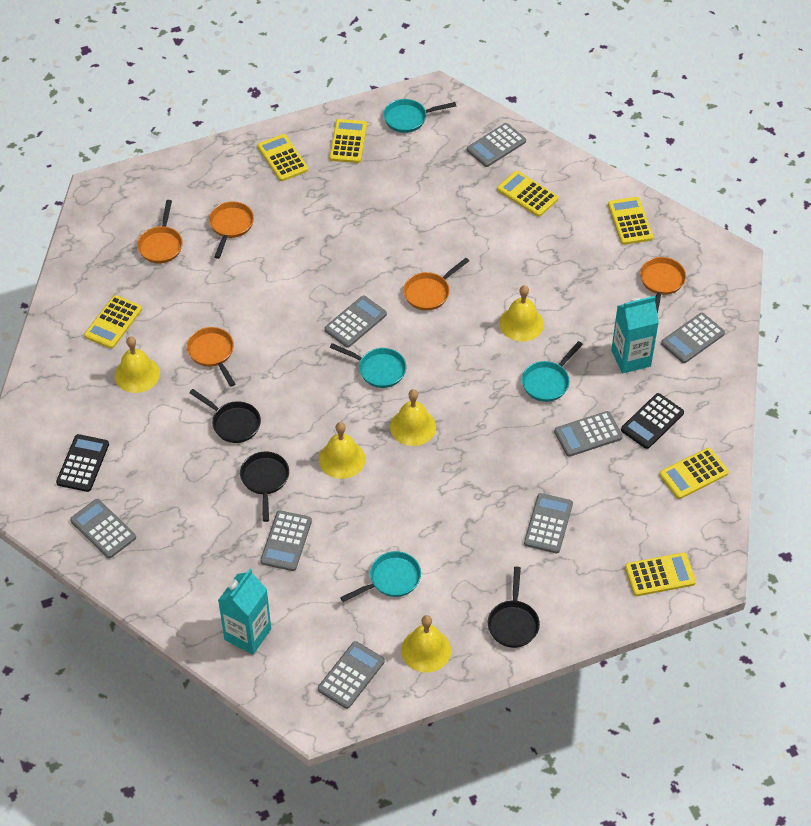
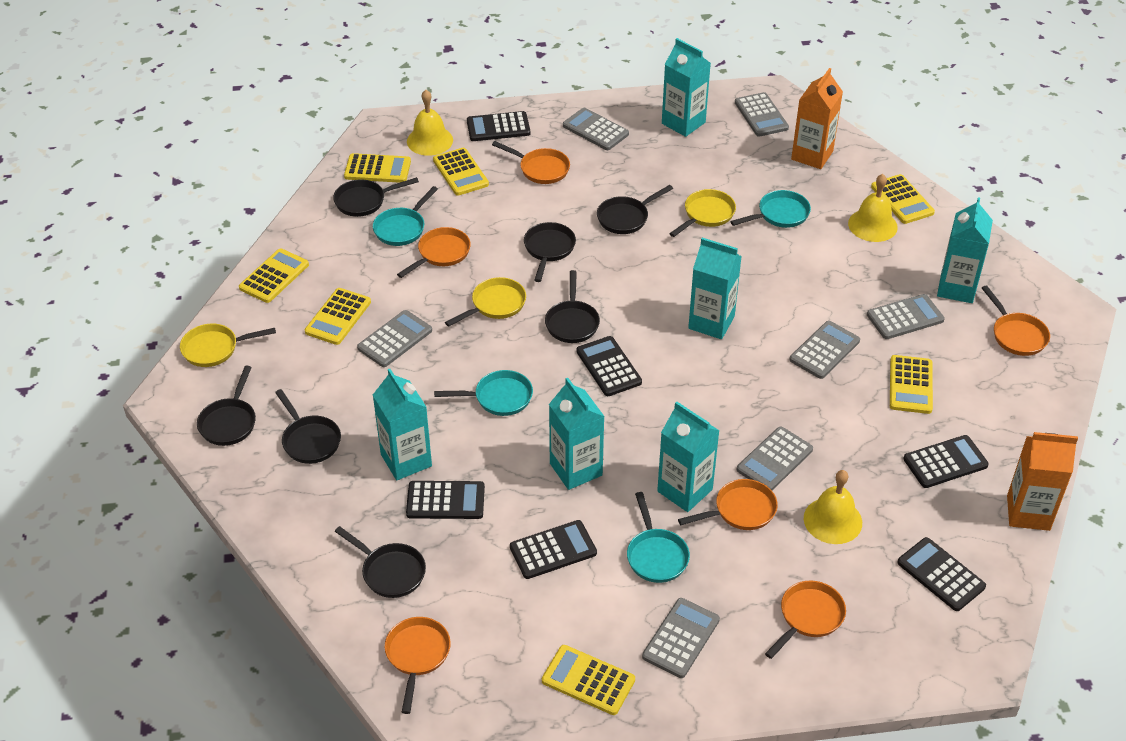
black calculator: 2 -> 6
black pan: 3 -> 7
grey calculator: 8 -> 7
orange carton: 0 -> 2
orange pan: 5 -> 6
turquoise carton: 2 -> 6
yellow bell: 5 -> 3
yellow pan: 0 -> 3

